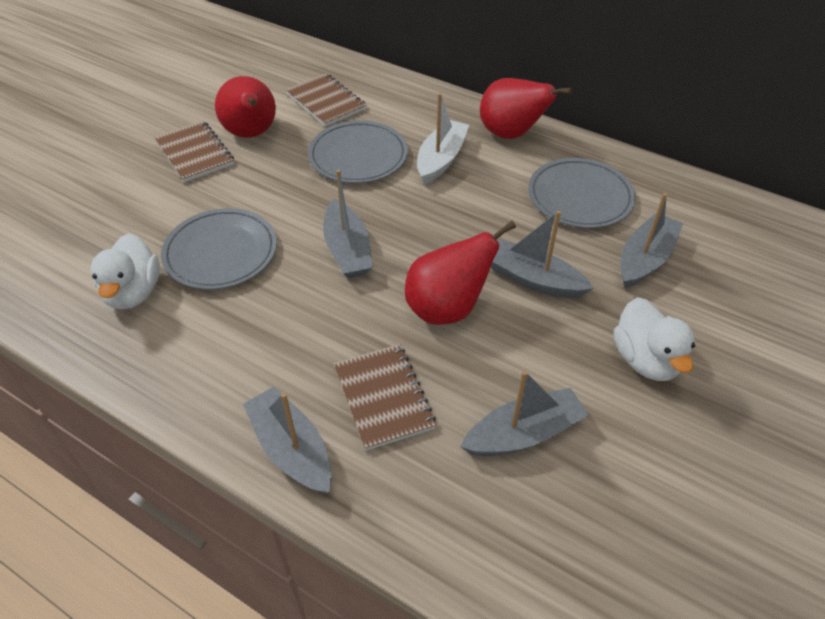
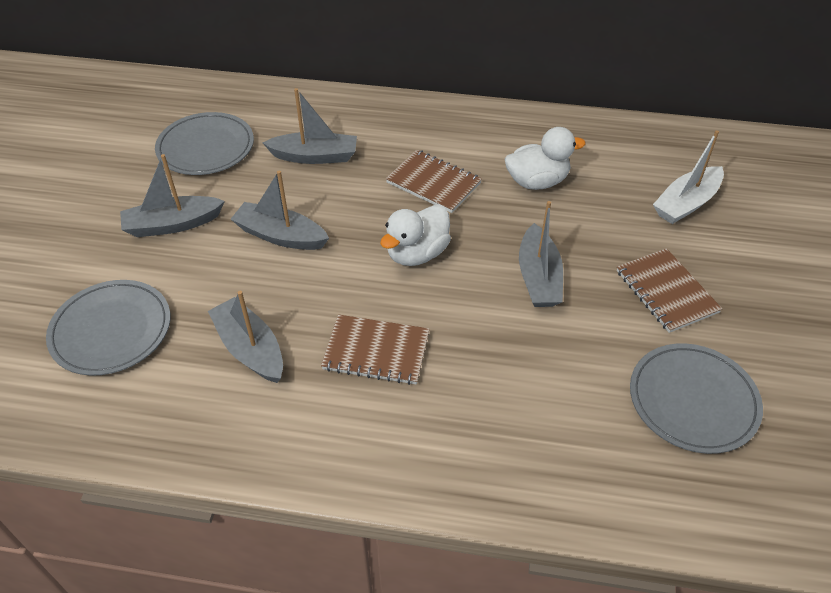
red pear: 3 -> 0

